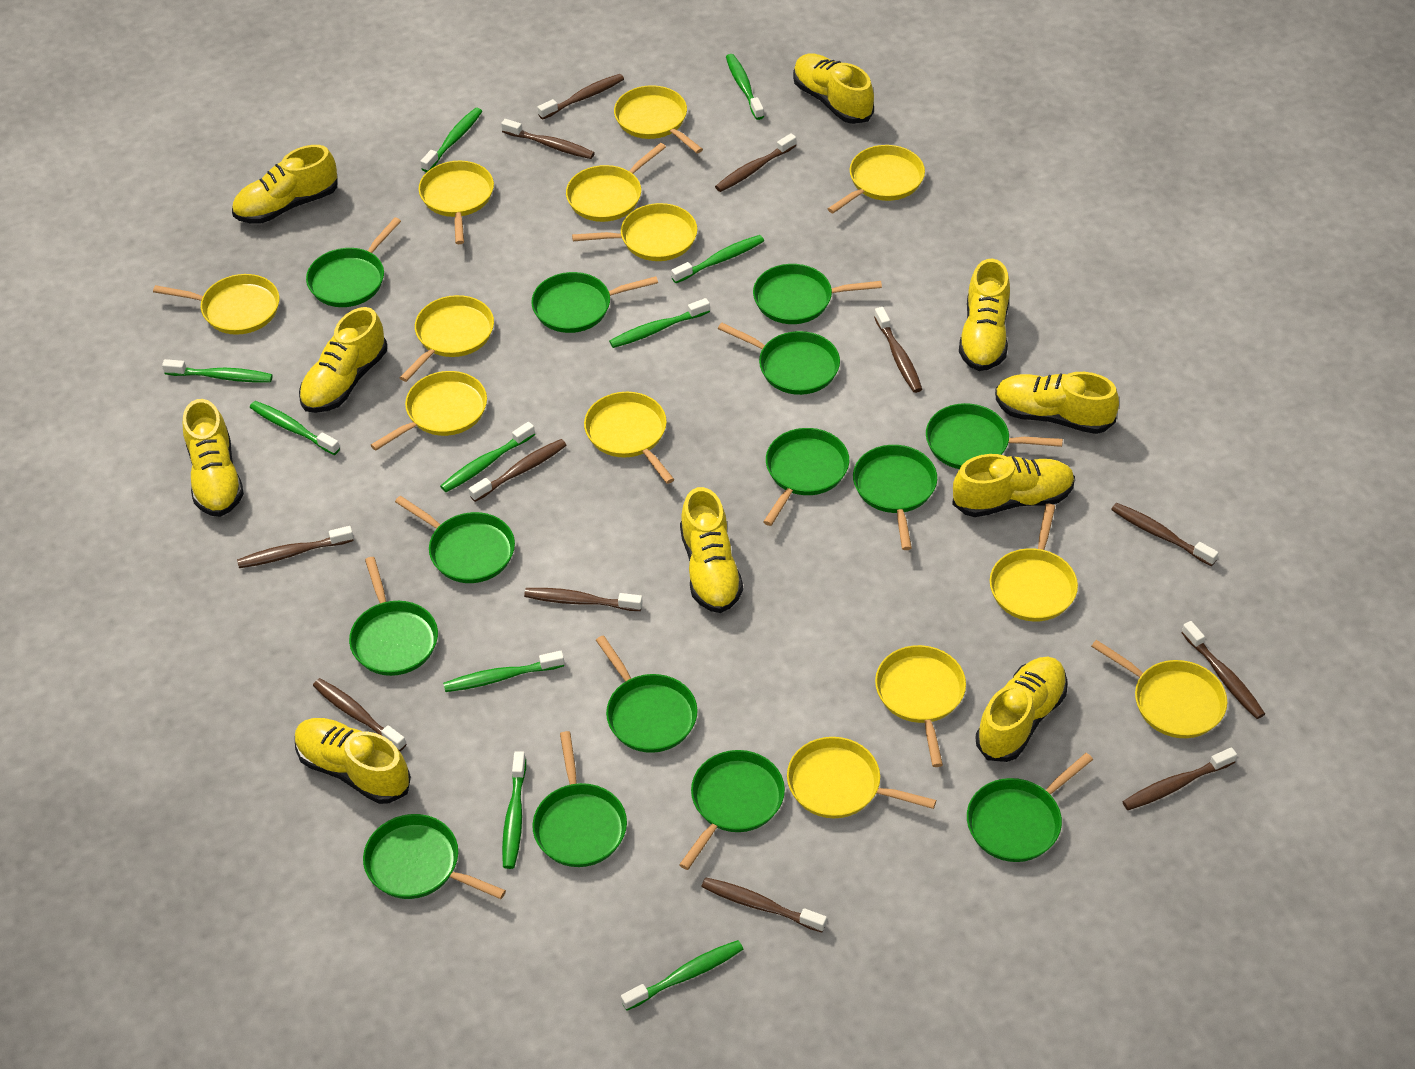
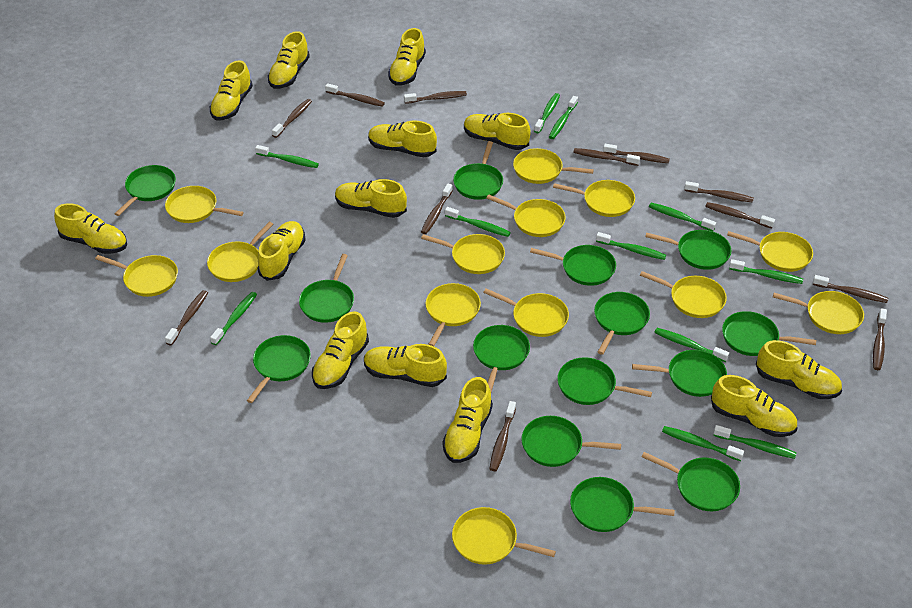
green toothbrush: 10 -> 11
yellow shoe: 10 -> 13

